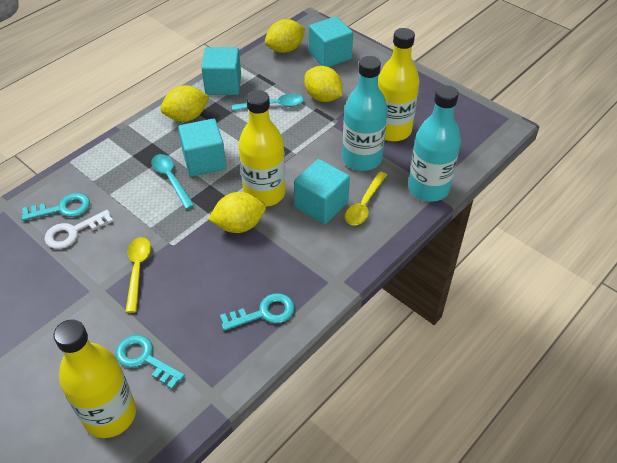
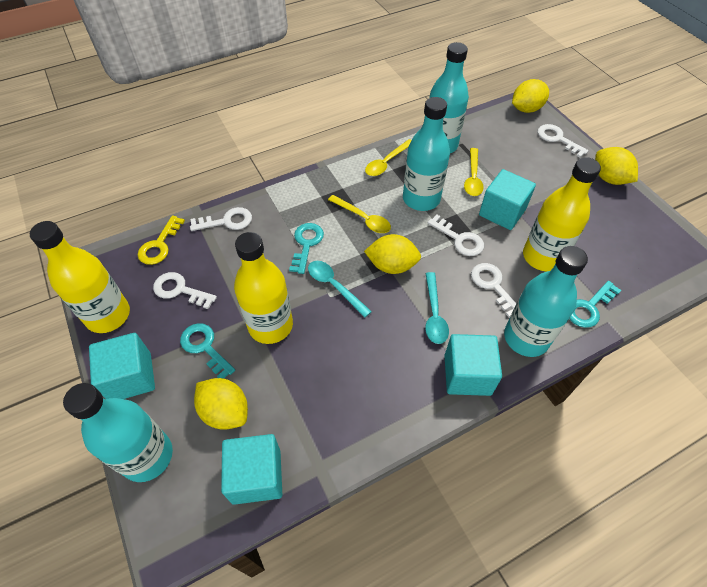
turquoise bottle: 2 -> 4
white key: 1 -> 5
yellow key: 0 -> 1
yellow spoon: 2 -> 3

